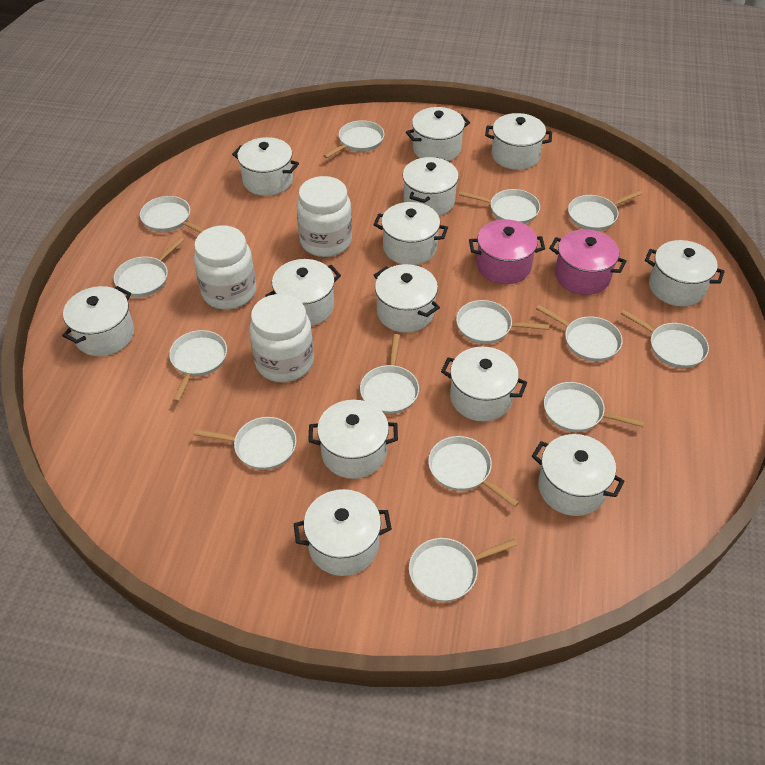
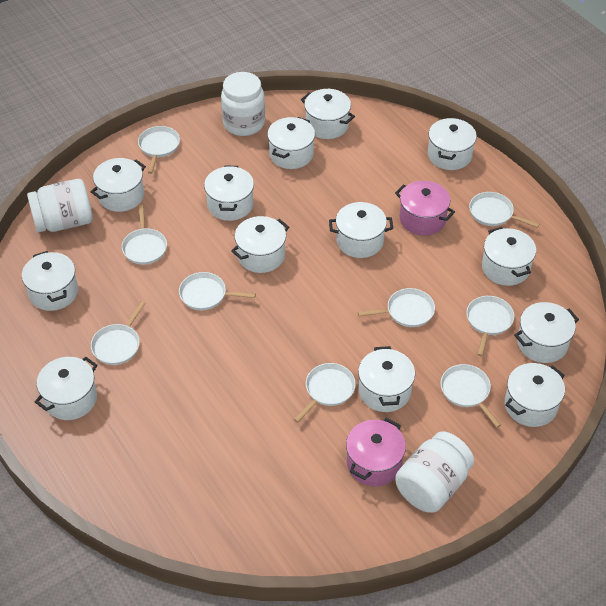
white pan: 14 -> 9

